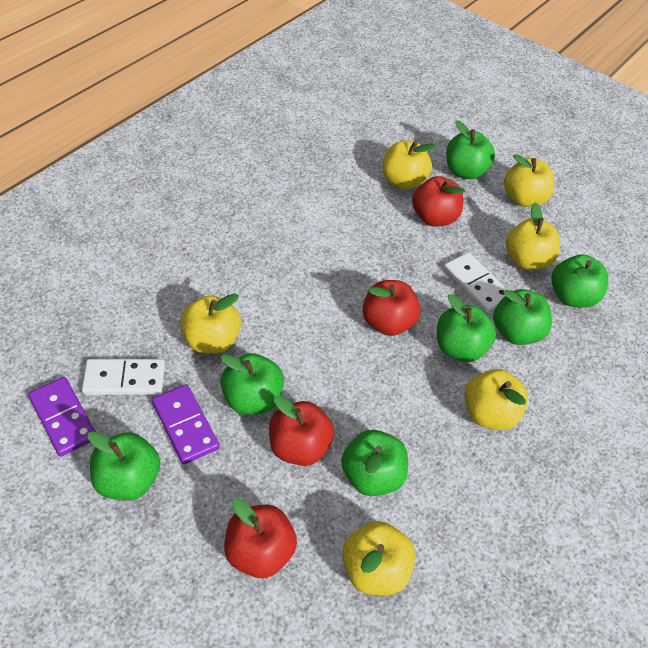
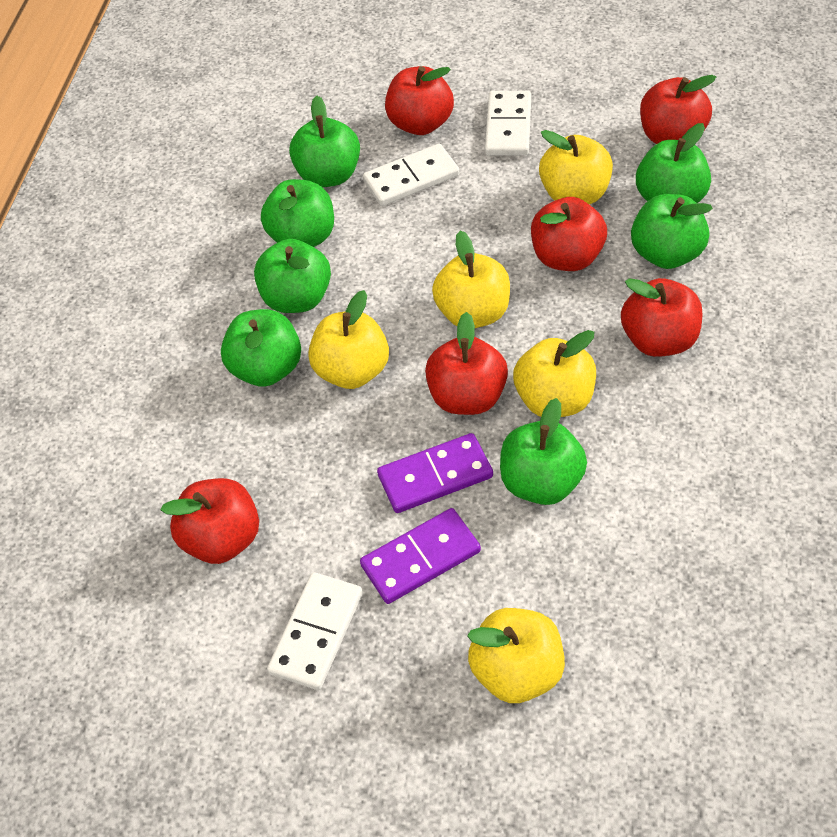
red apple: 4 -> 6
white domino: 2 -> 3
yellow apple: 6 -> 5

